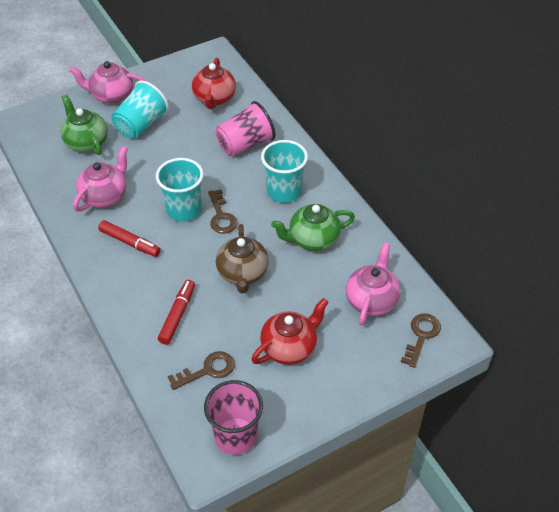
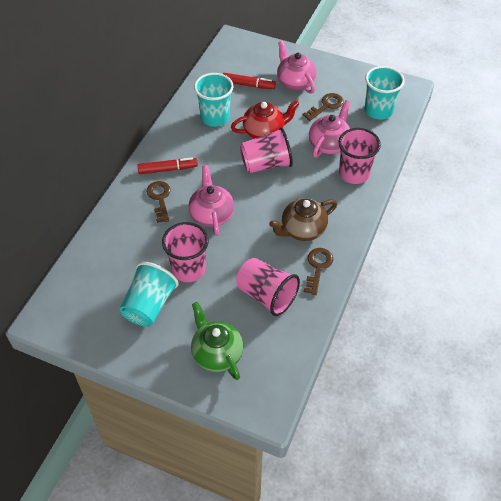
green teapot: 2 -> 1
pink cup: 2 -> 4
red teapot: 2 -> 1

